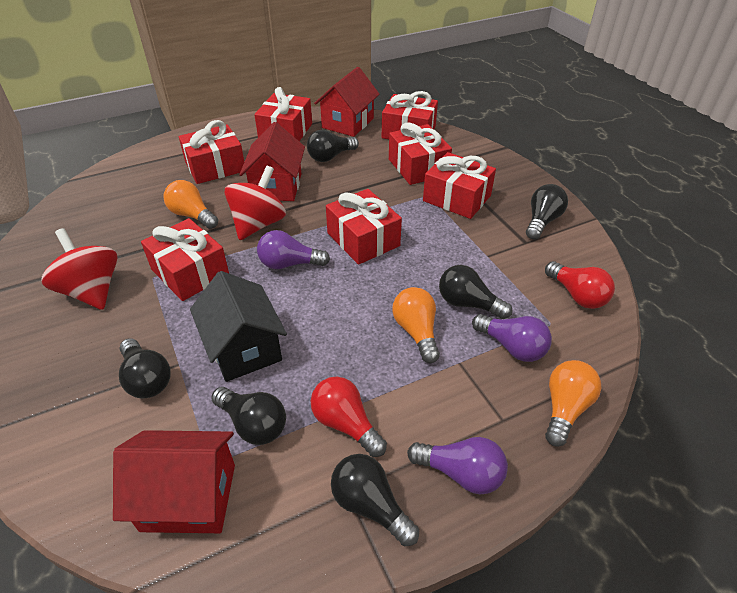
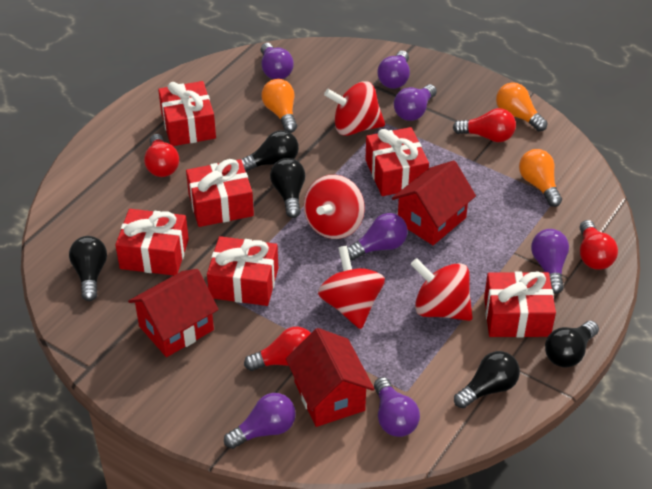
black house: 1 -> 0
black light bulb: 6 -> 5
purple light bulb: 3 -> 7
red gift: 7 -> 6
red light bulb: 2 -> 4
red spinning top: 2 -> 4

